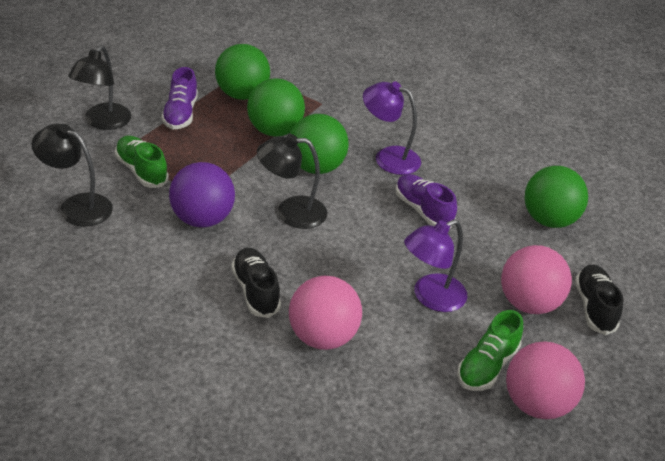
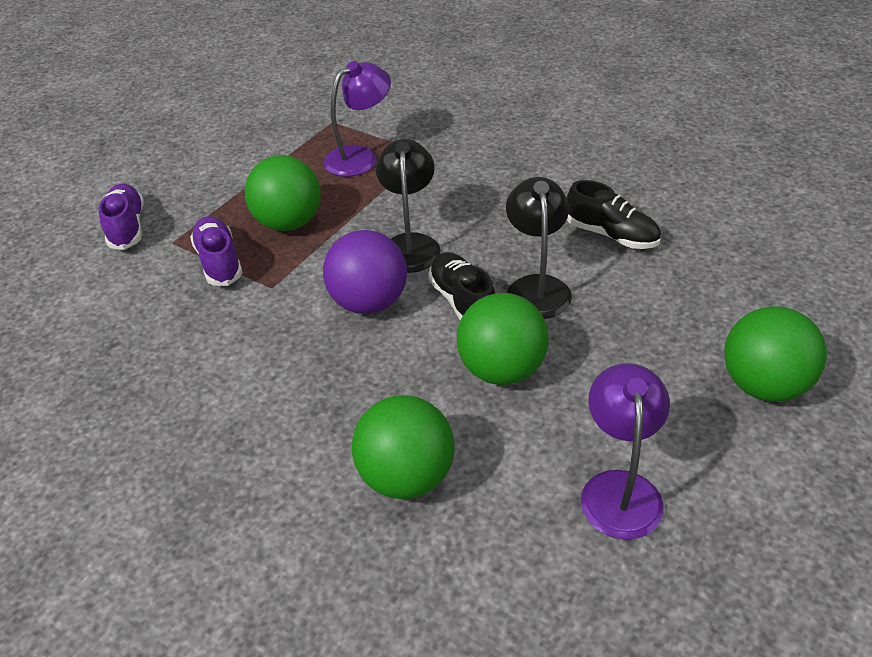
black lamp: 3 -> 2
green shoe: 2 -> 0
pink ball: 3 -> 0

